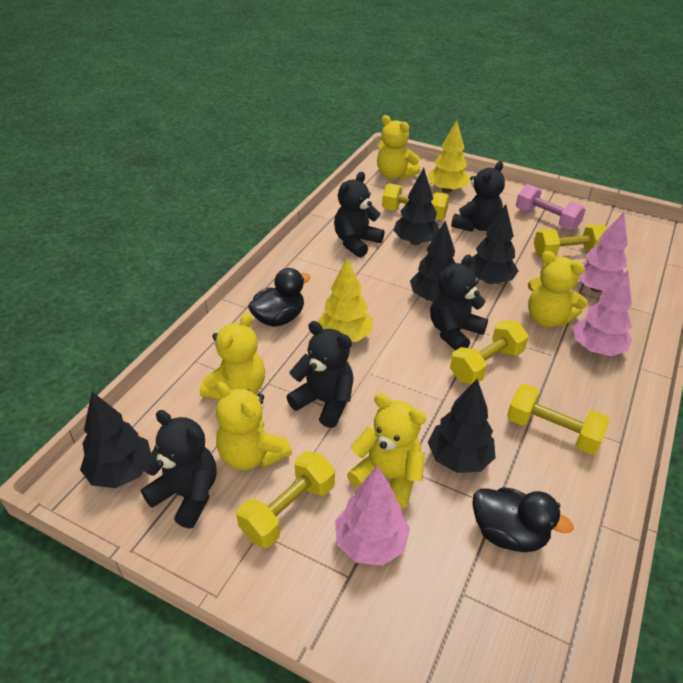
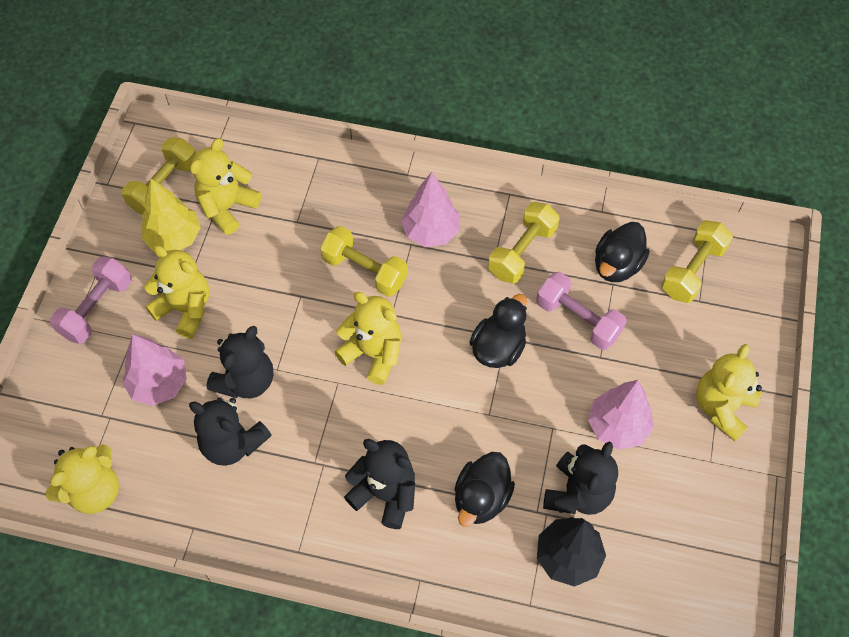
black duck: 2 -> 3
black teddy bear: 5 -> 4
black tree: 5 -> 1
pink dumbbell: 1 -> 2
yellow dumbbell: 5 -> 4
yellow tree: 2 -> 1

